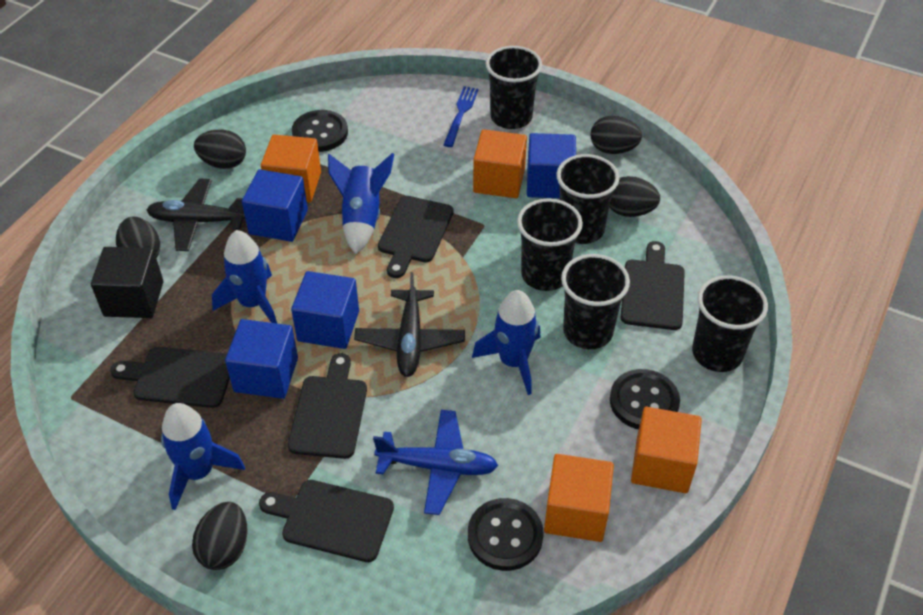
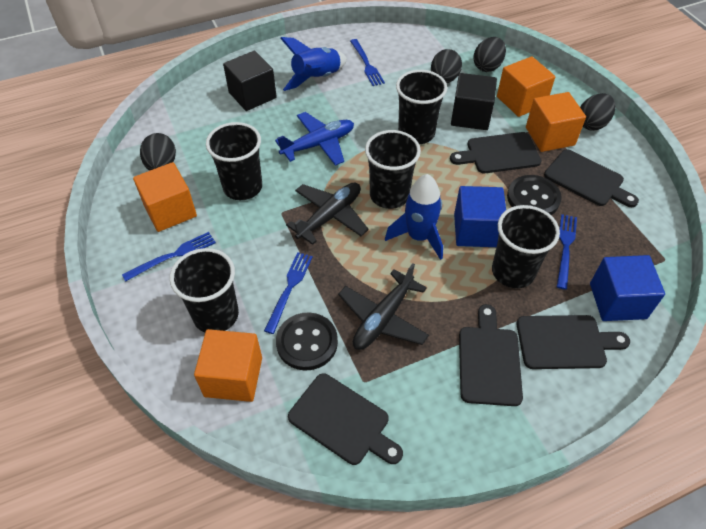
black button: 3 -> 2
black cube: 1 -> 2
black egg: 5 -> 4
blue cube: 4 -> 2
blue fork: 1 -> 4
blue rocket: 4 -> 2

